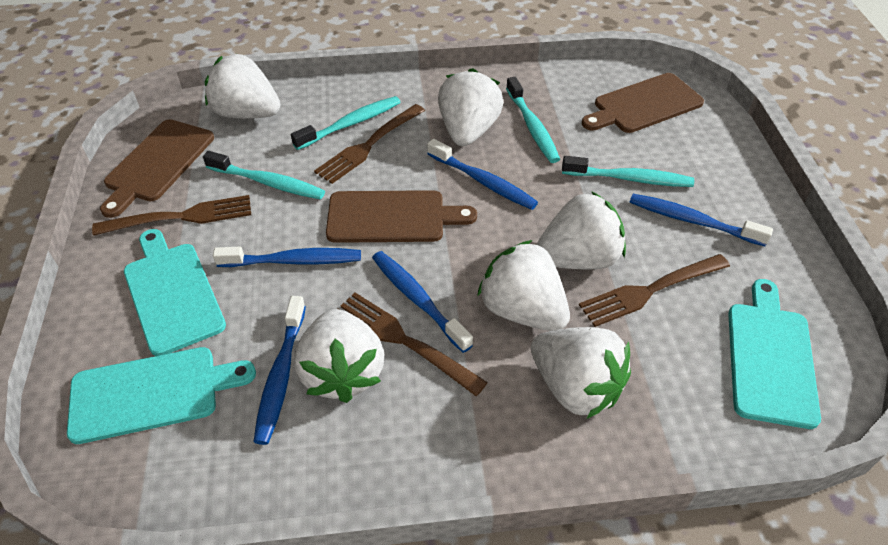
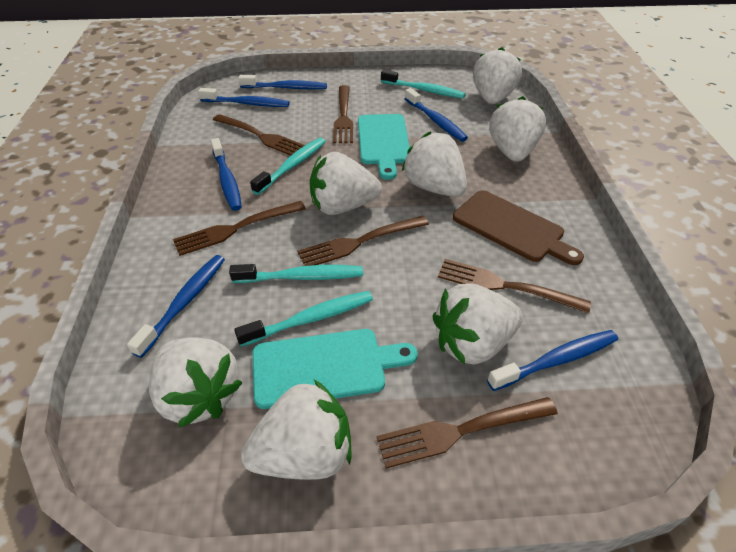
blue toothbrush: 5 -> 6
brown cutting board: 3 -> 1
brown fork: 4 -> 6
turquoise cutting board: 3 -> 2
white strawberry: 6 -> 7

